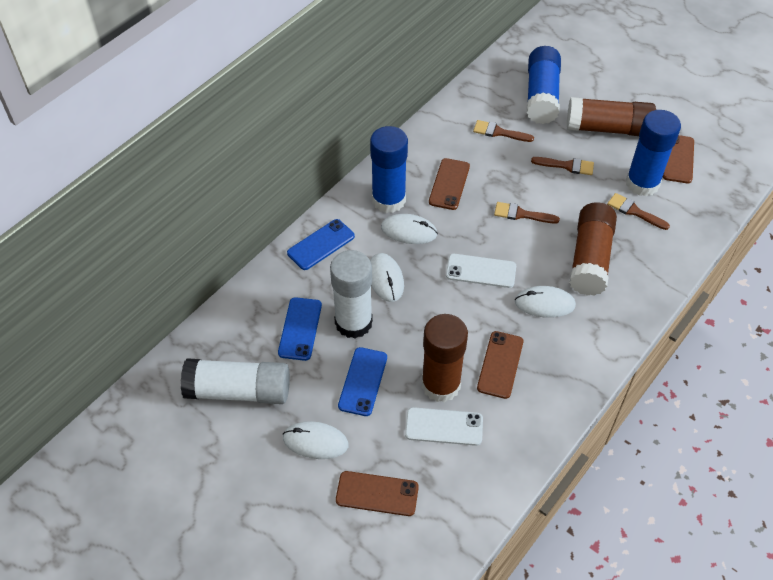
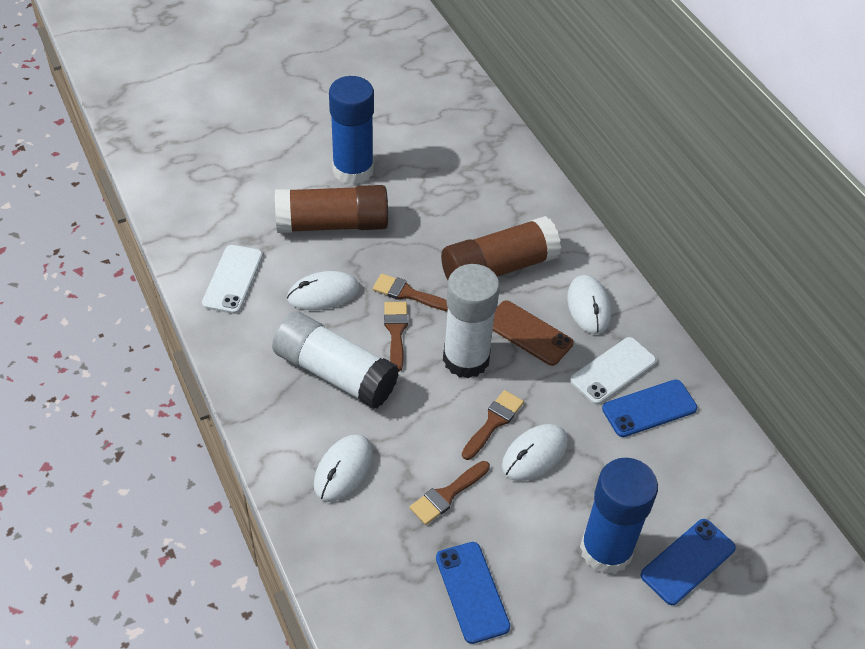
blue glue stick: 3 -> 2
brown glue stick: 3 -> 2
brown phone: 4 -> 1

